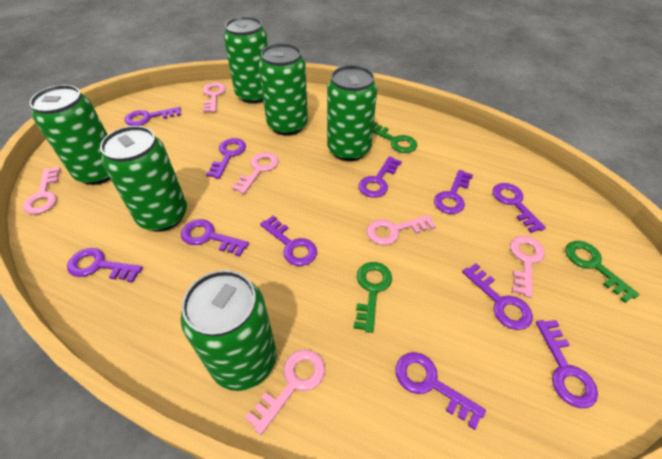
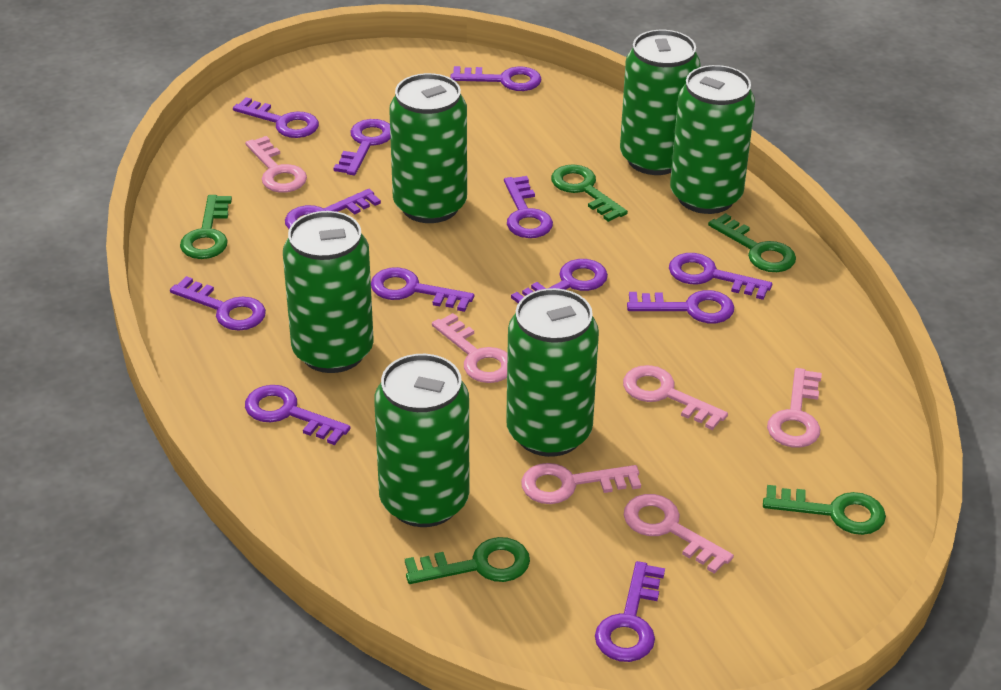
green key: 3 -> 5
purple key: 11 -> 12

